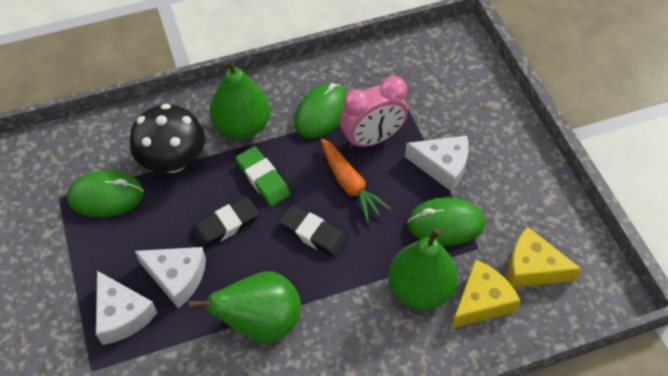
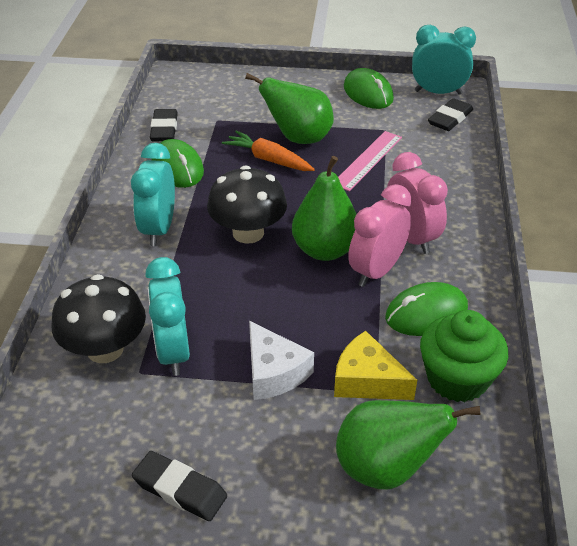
black eraser: 2 -> 3
black mushroom: 1 -> 2
green cupcake: 0 -> 1
green eraser: 1 -> 0
pink clock: 1 -> 2
pink ruler: 0 -> 1
turquoise clock: 0 -> 3
white cheese: 3 -> 1
yellow cheese: 2 -> 1

